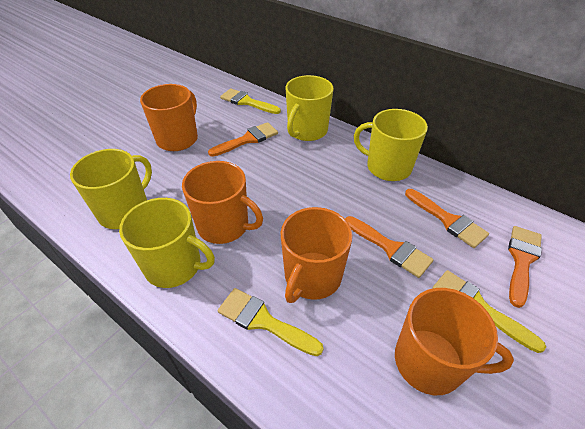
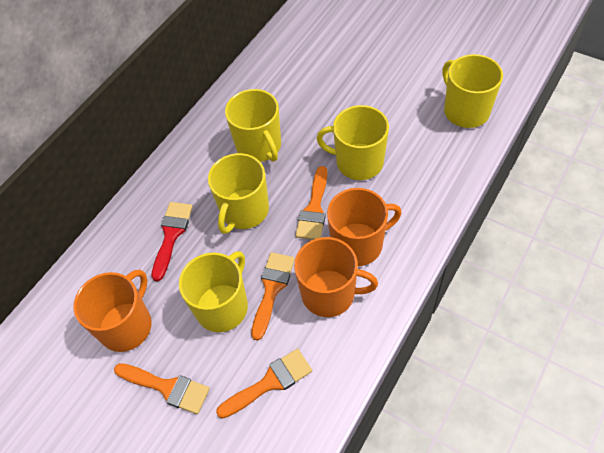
orange mug: 4 -> 3
red brush: 0 -> 1
yellow brush: 3 -> 0
yellow mug: 4 -> 5

